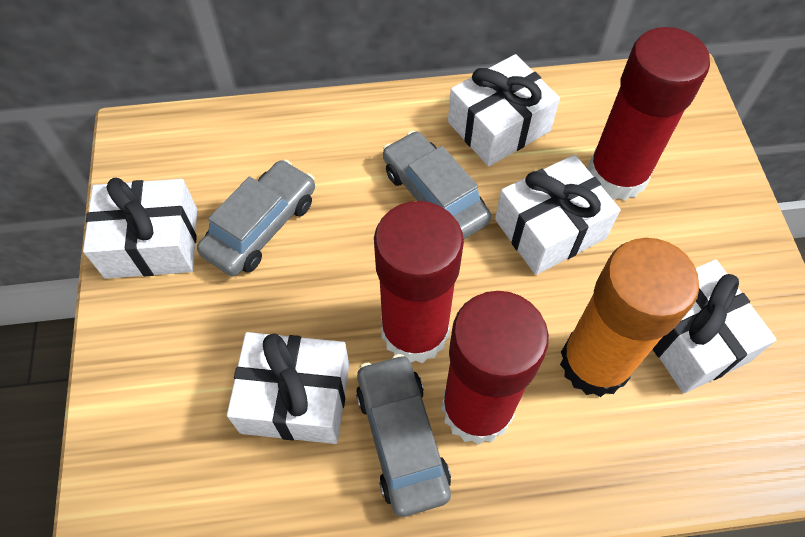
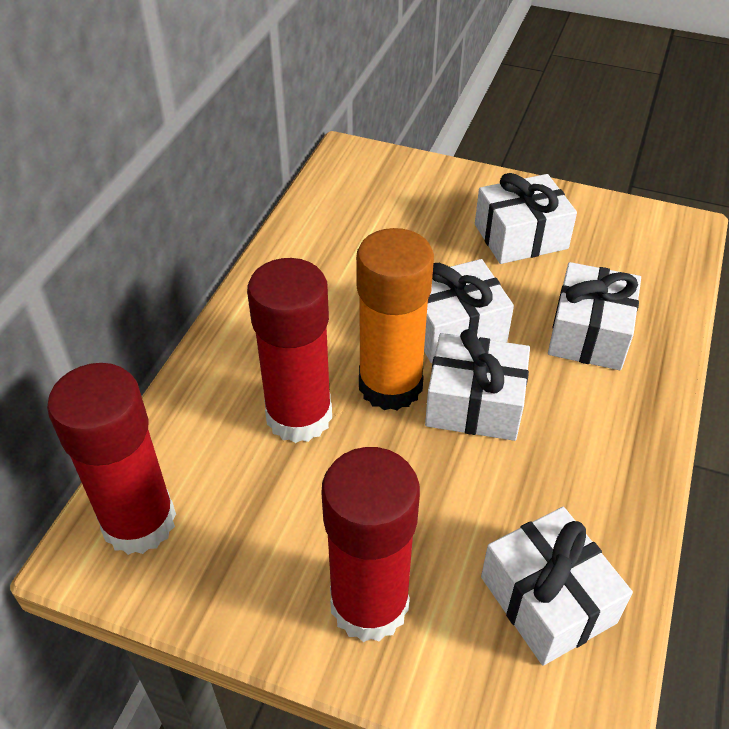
grey car: 3 -> 0

